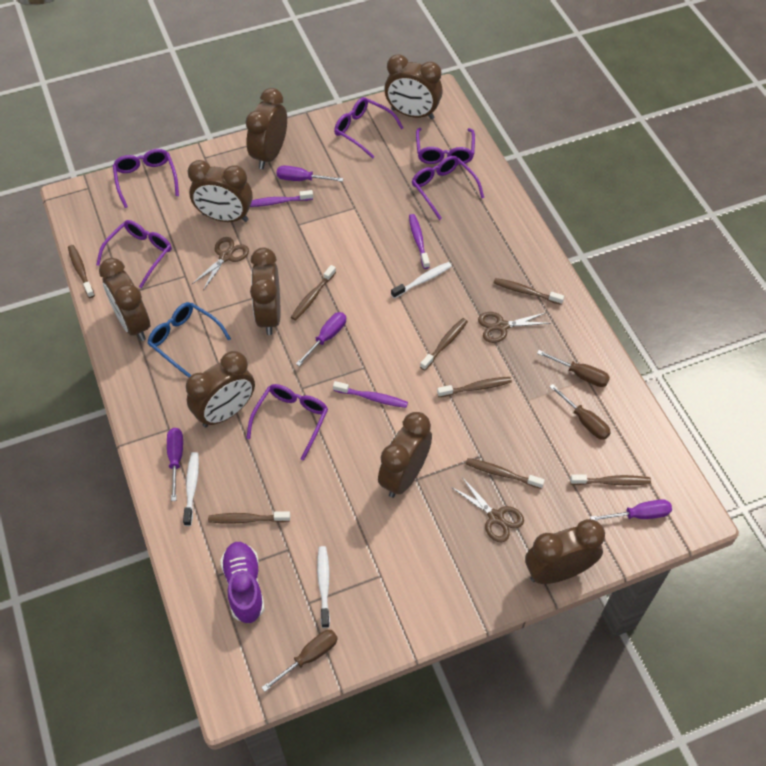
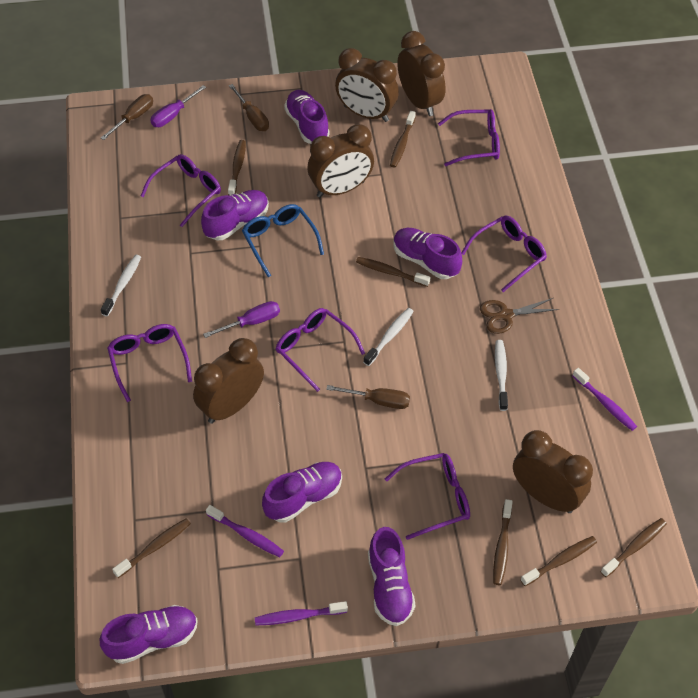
brown clock: 8 -> 5
brown scissors: 3 -> 1
brown toothbrush: 8 -> 7
purple screwdriver: 4 -> 2
purple shoe: 1 -> 6

